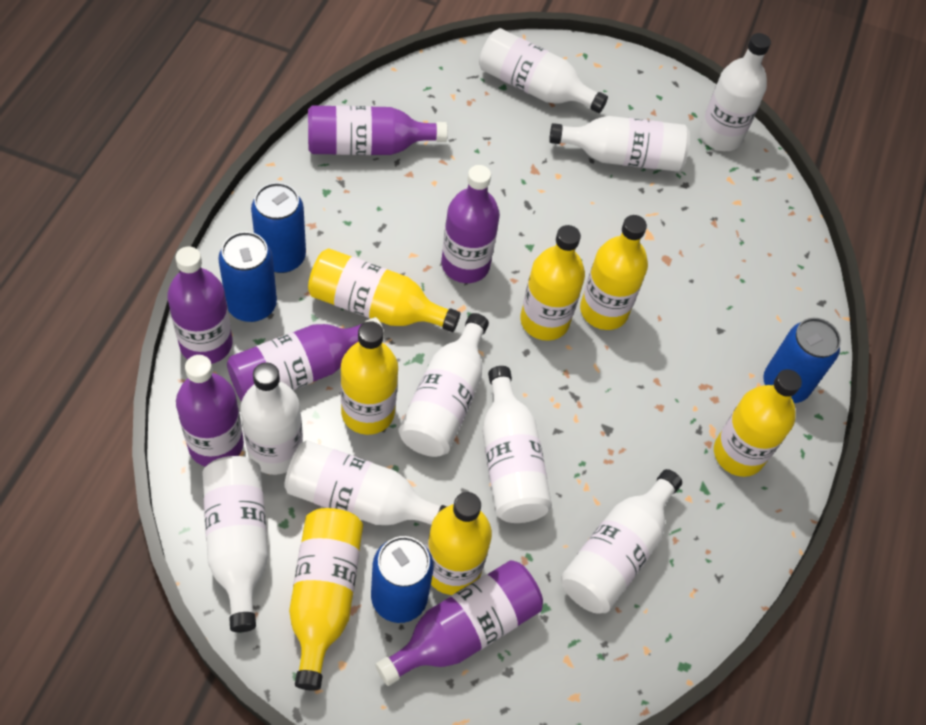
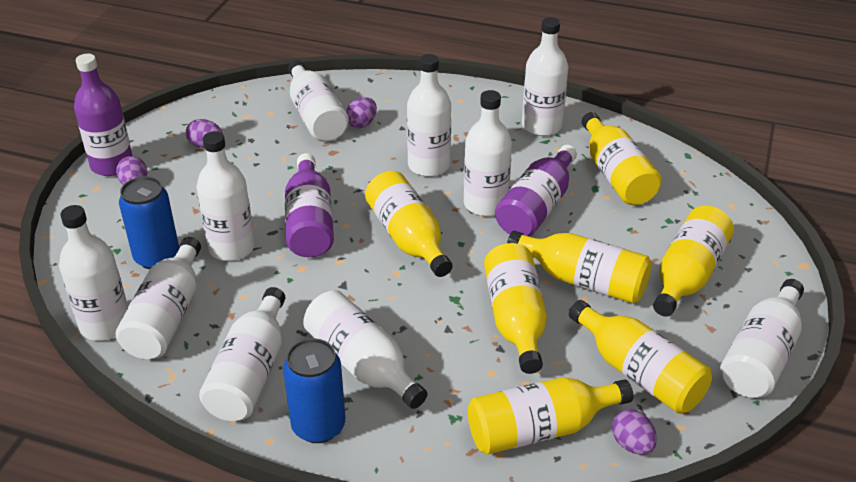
blue can: 4 -> 2
purple bottle: 6 -> 3
purple egg: 0 -> 4
white bottle: 9 -> 10

